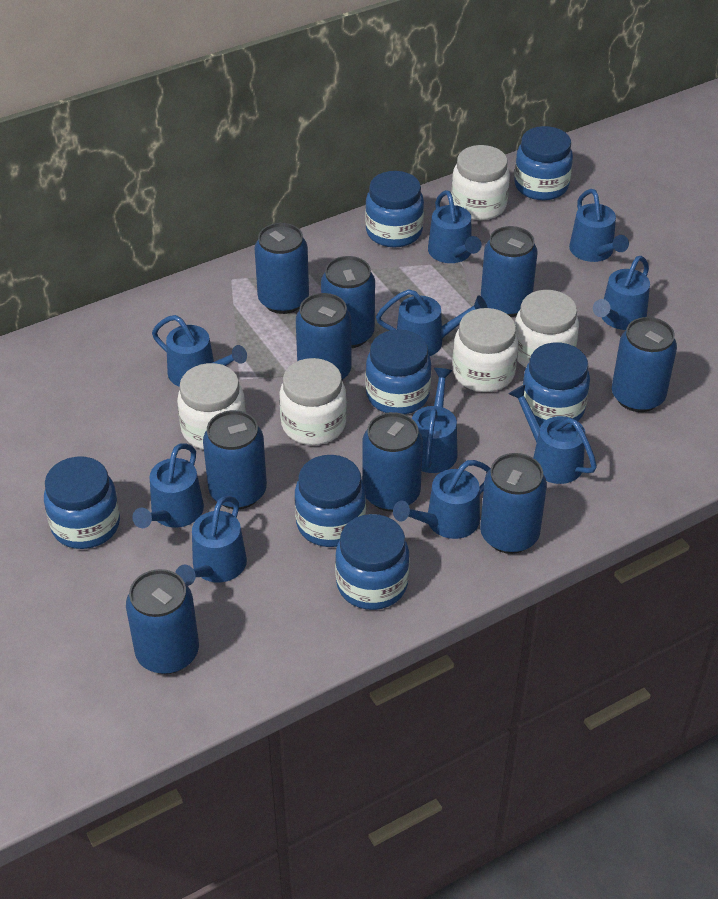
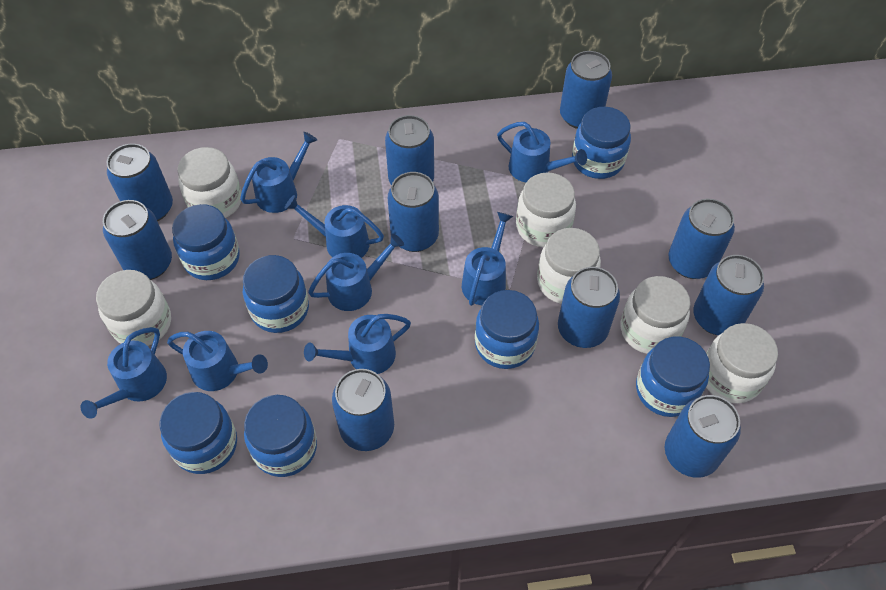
blue can: 9 -> 10
blue watering can: 10 -> 8
white jar: 5 -> 6

